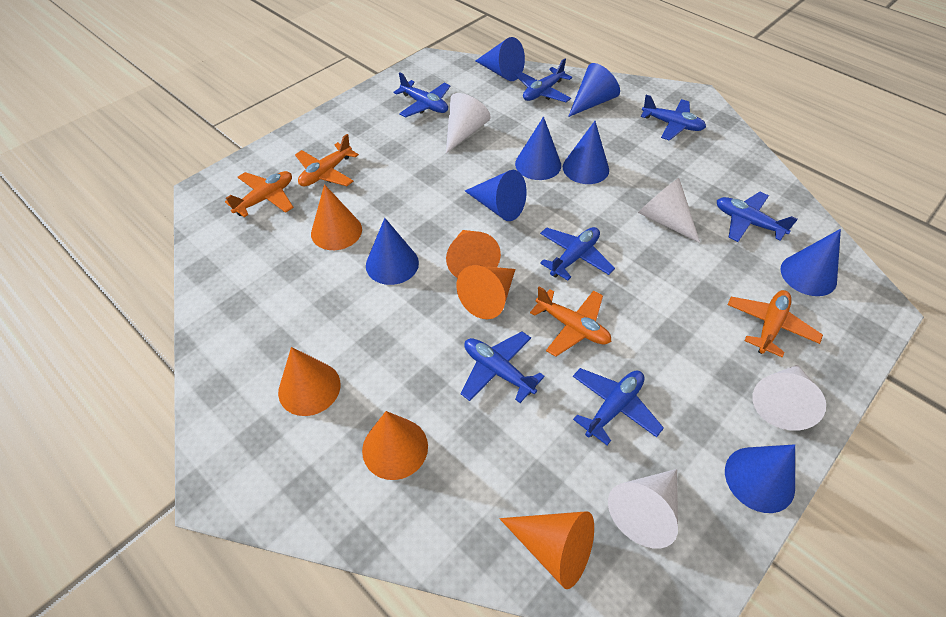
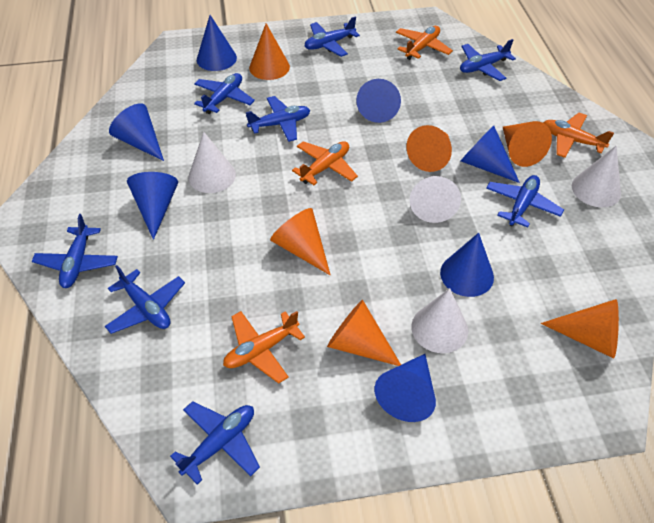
blue cone: 8 -> 7
blue plane: 7 -> 8

